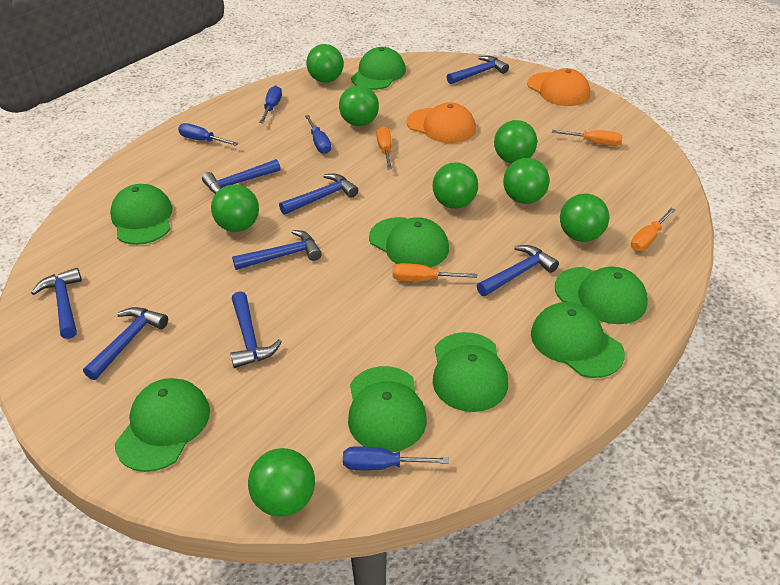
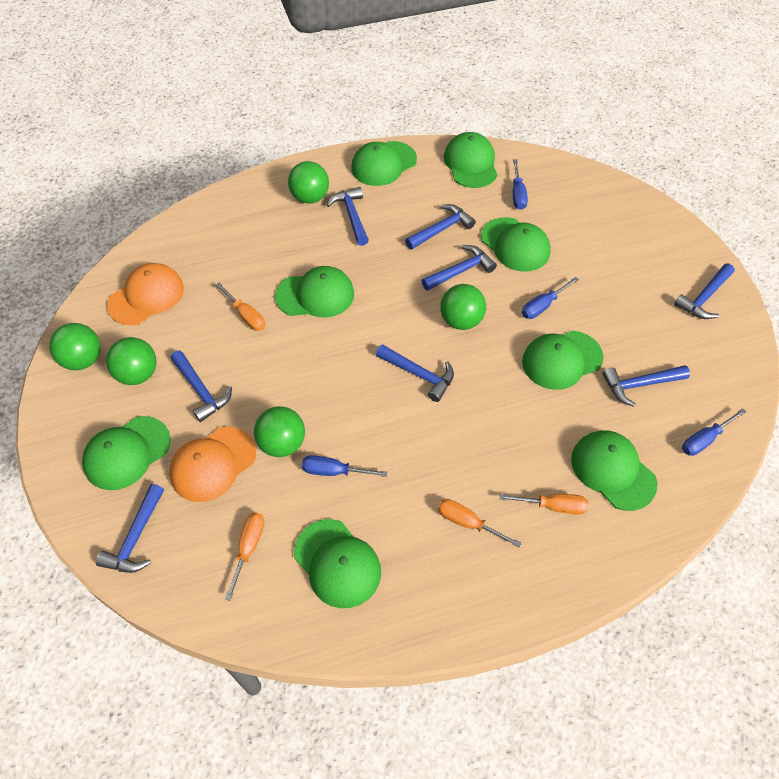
green ball: 8 -> 5

